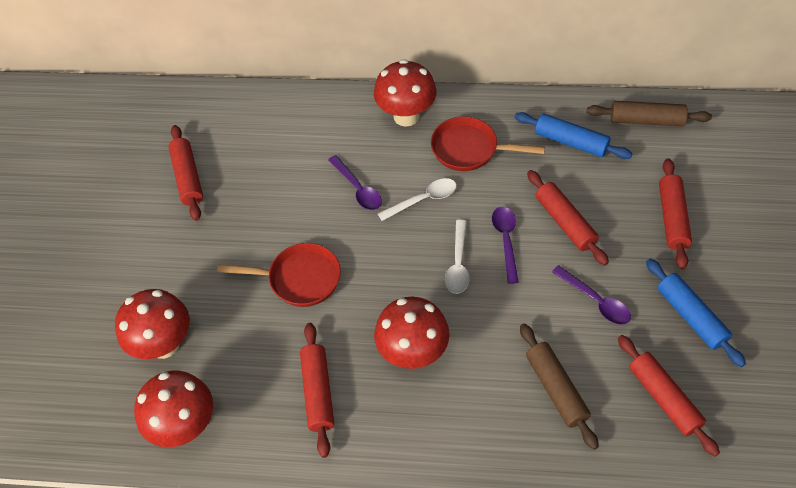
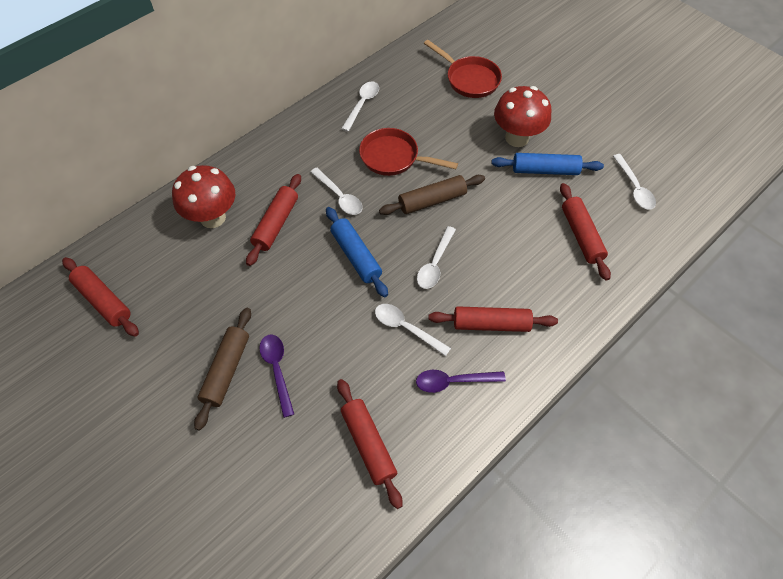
purple spoon: 3 -> 2
red mushroom: 4 -> 2
white spoon: 2 -> 5

